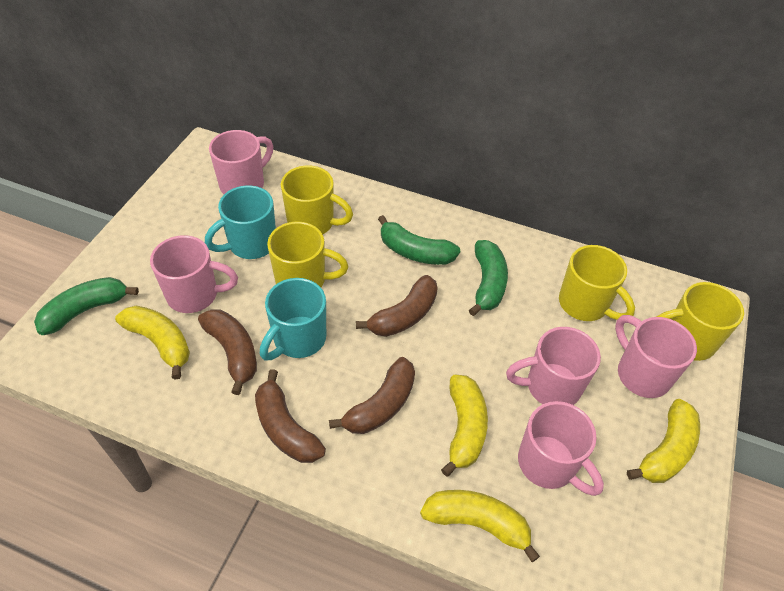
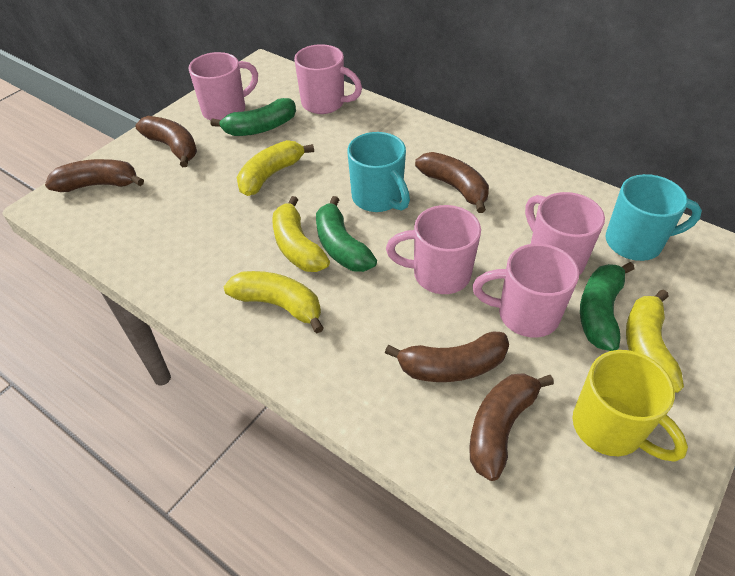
brown banana: 4 -> 5
yellow mug: 4 -> 1

